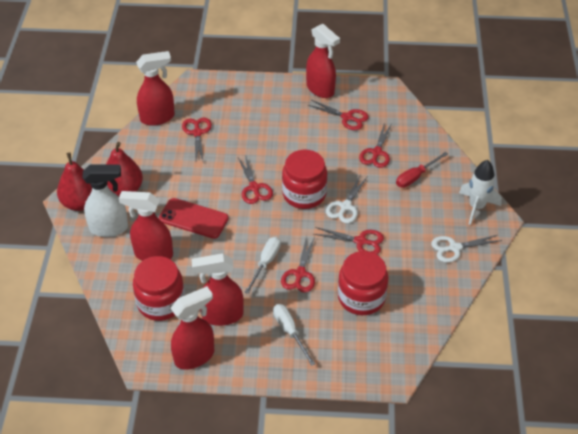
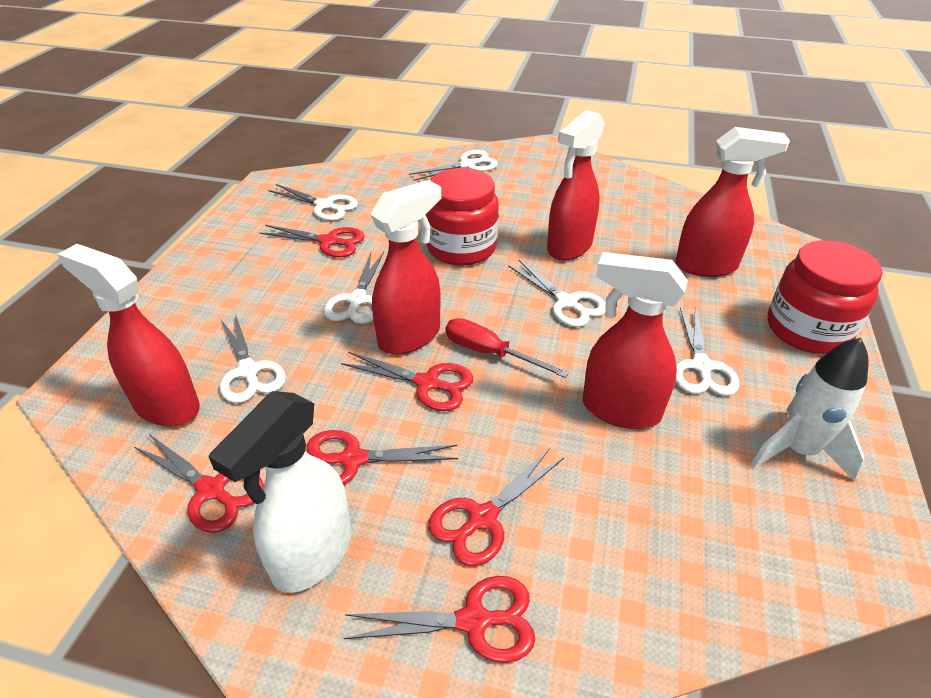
red jar: 3 -> 2
red pear: 2 -> 0
red phone: 1 -> 0
white scissors: 2 -> 6
white screwdriver: 2 -> 0

